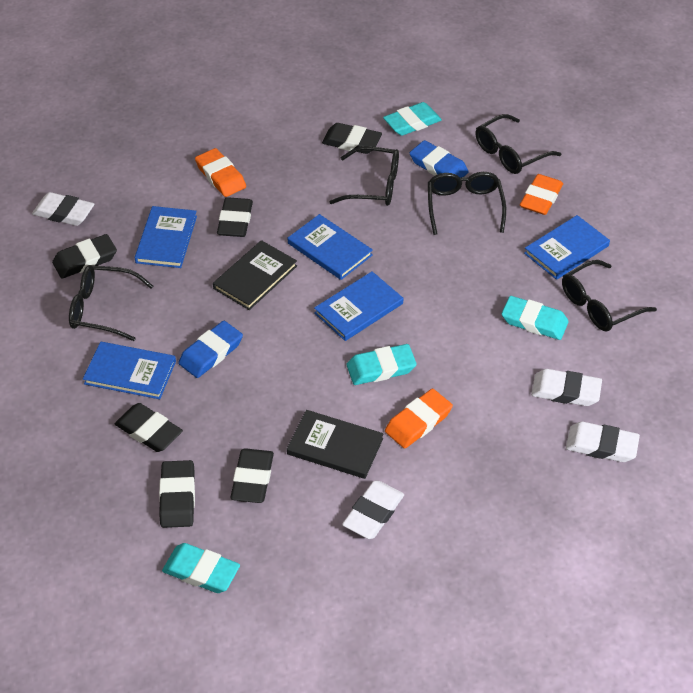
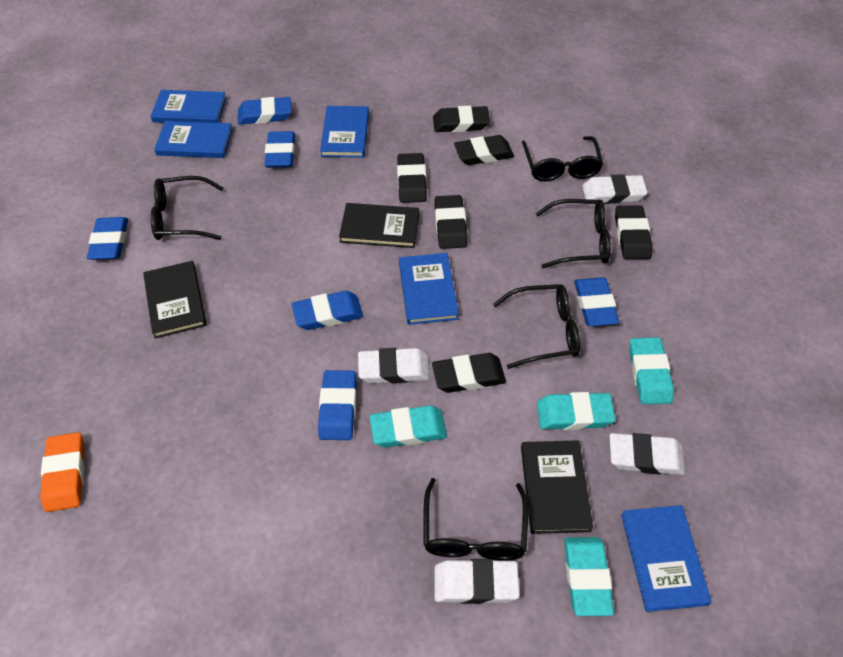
black book: 2 -> 3
blue eraser: 2 -> 6
orange eraser: 3 -> 1

